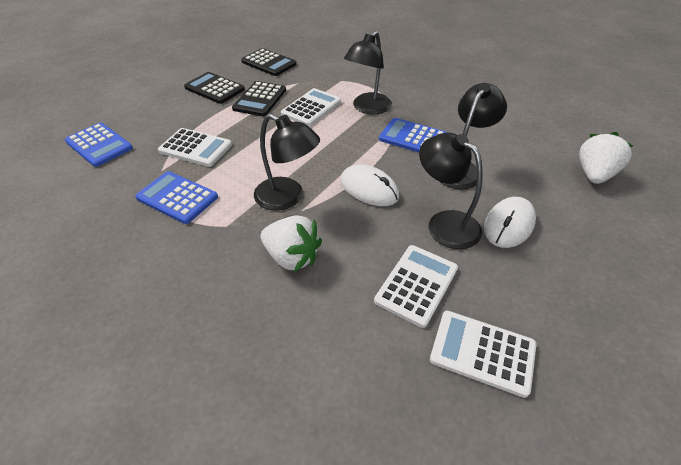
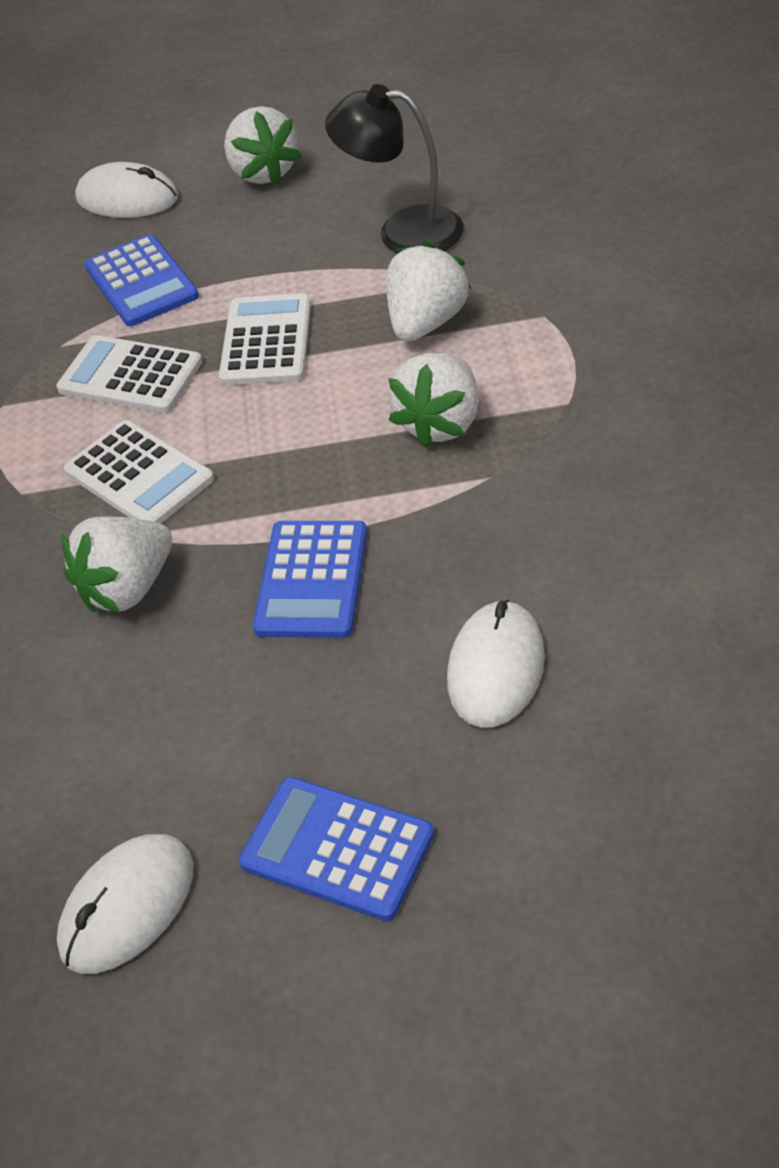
black calculator: 3 -> 0
black lamp: 4 -> 1
white calculator: 4 -> 3
white mouse: 2 -> 3
white strawberry: 2 -> 4

